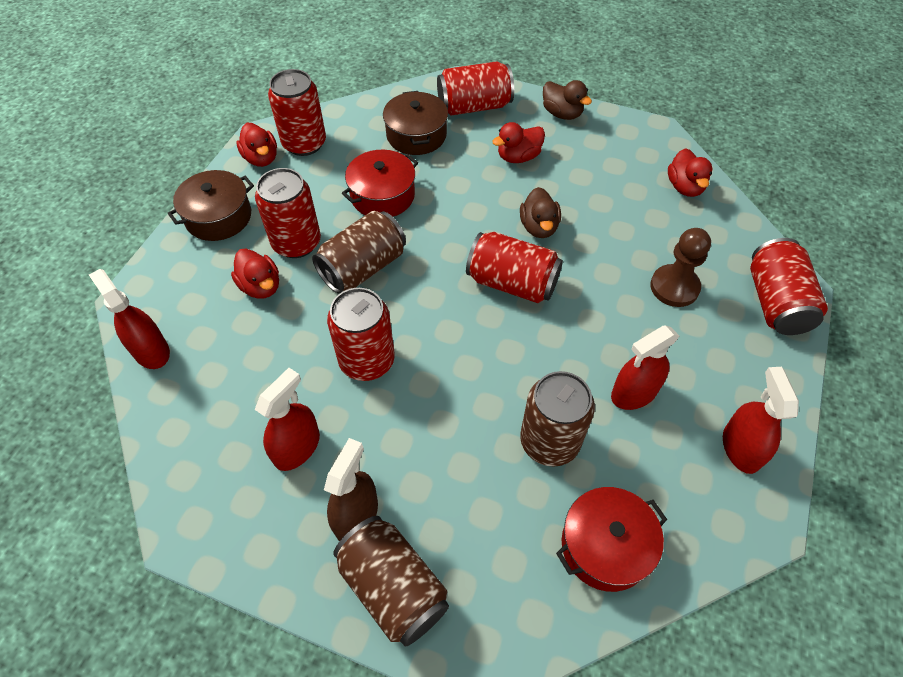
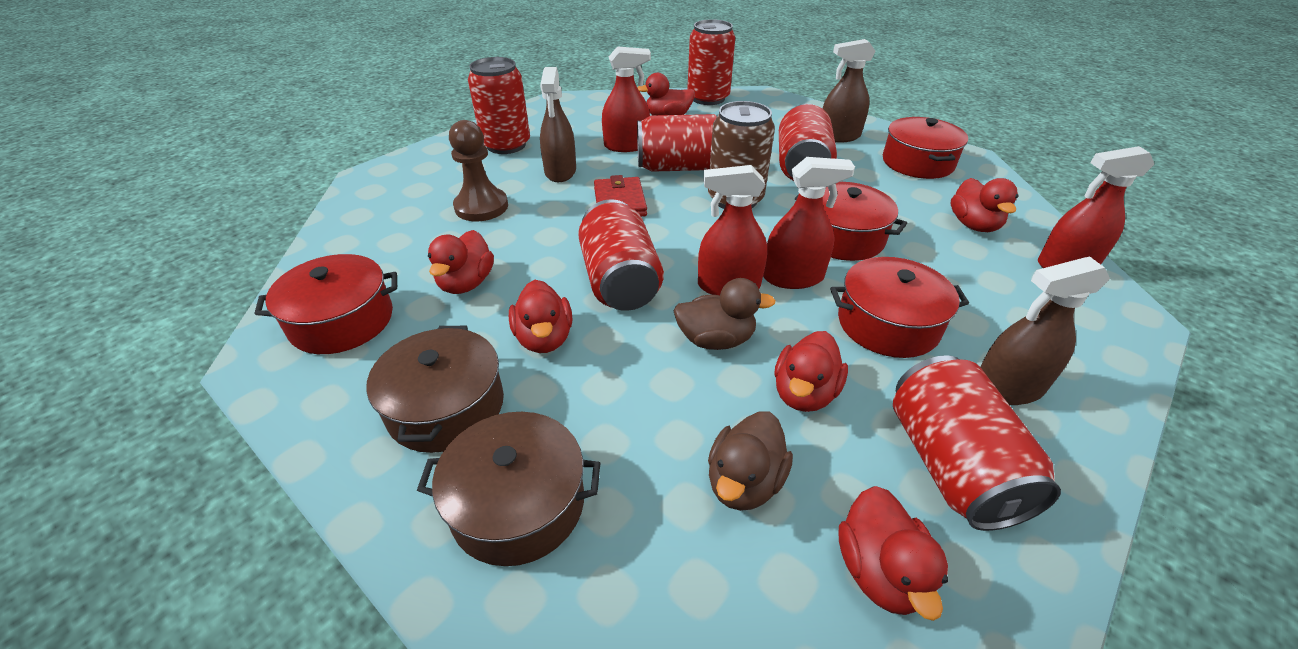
brown can: 3 -> 1
brown spray bottle: 1 -> 3
red duck: 4 -> 6
red pot: 2 -> 4
red wallet: 0 -> 1

